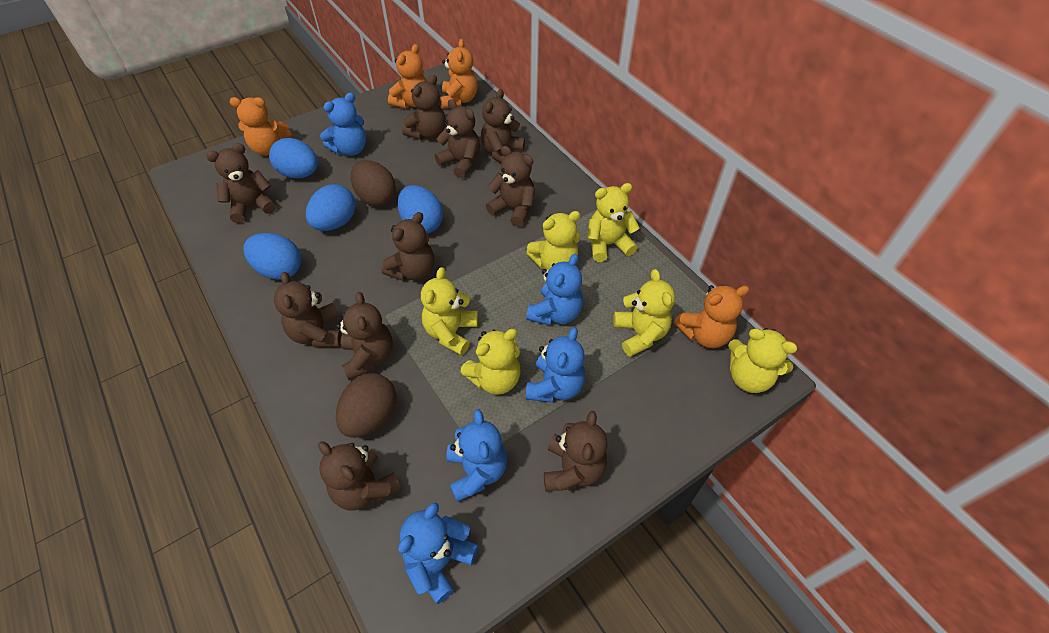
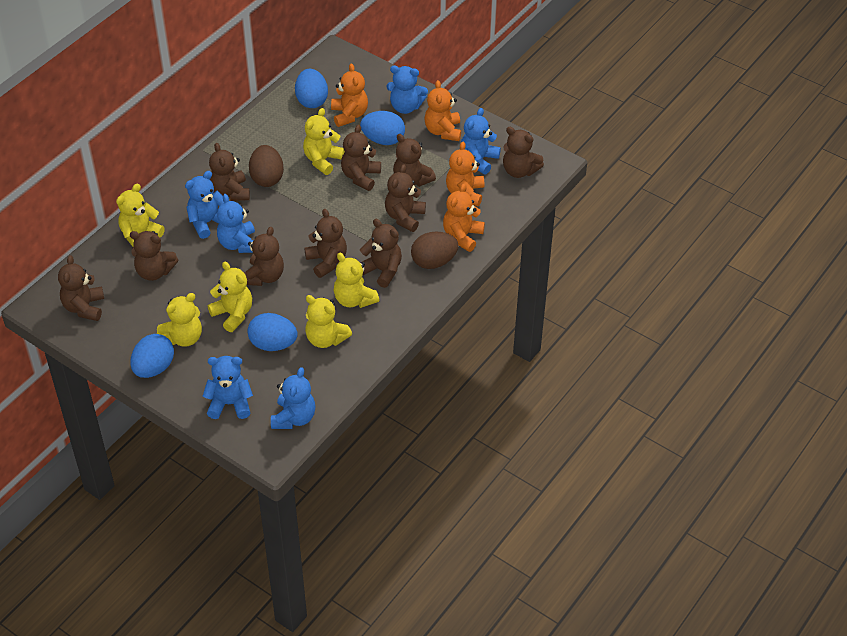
blue teddy bear: 5 -> 6

